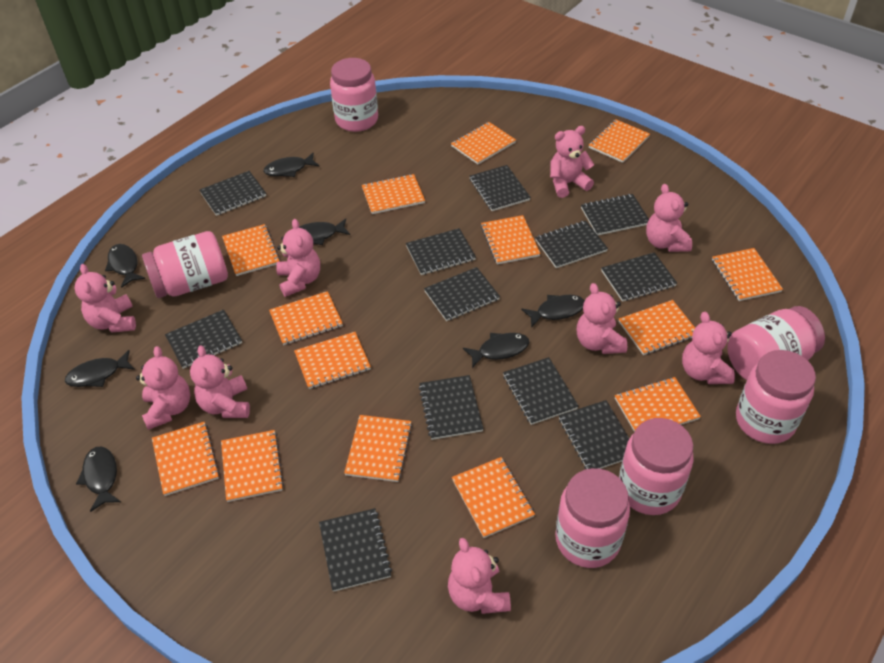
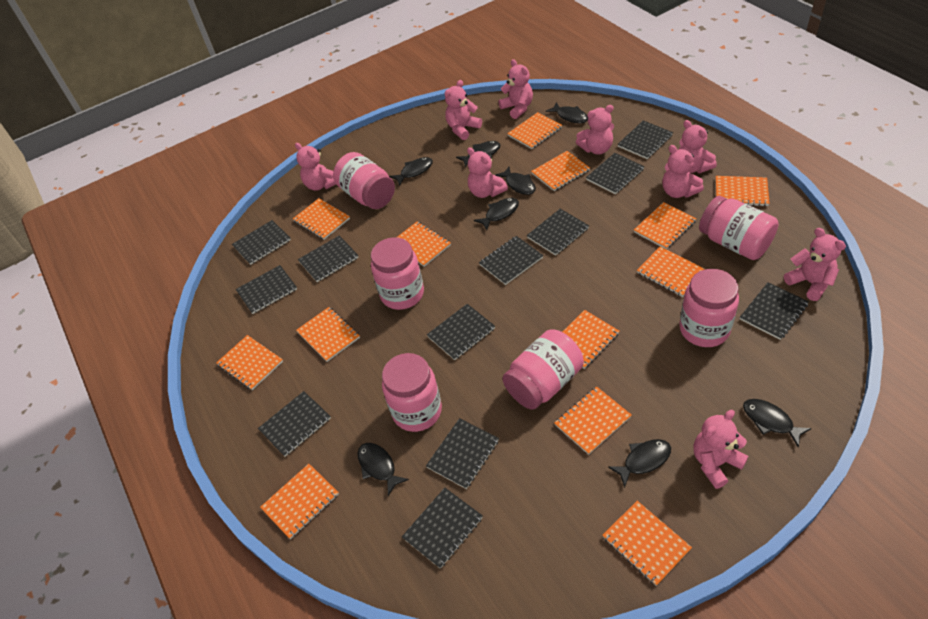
black fish: 7 -> 8
orange notebook: 14 -> 13

